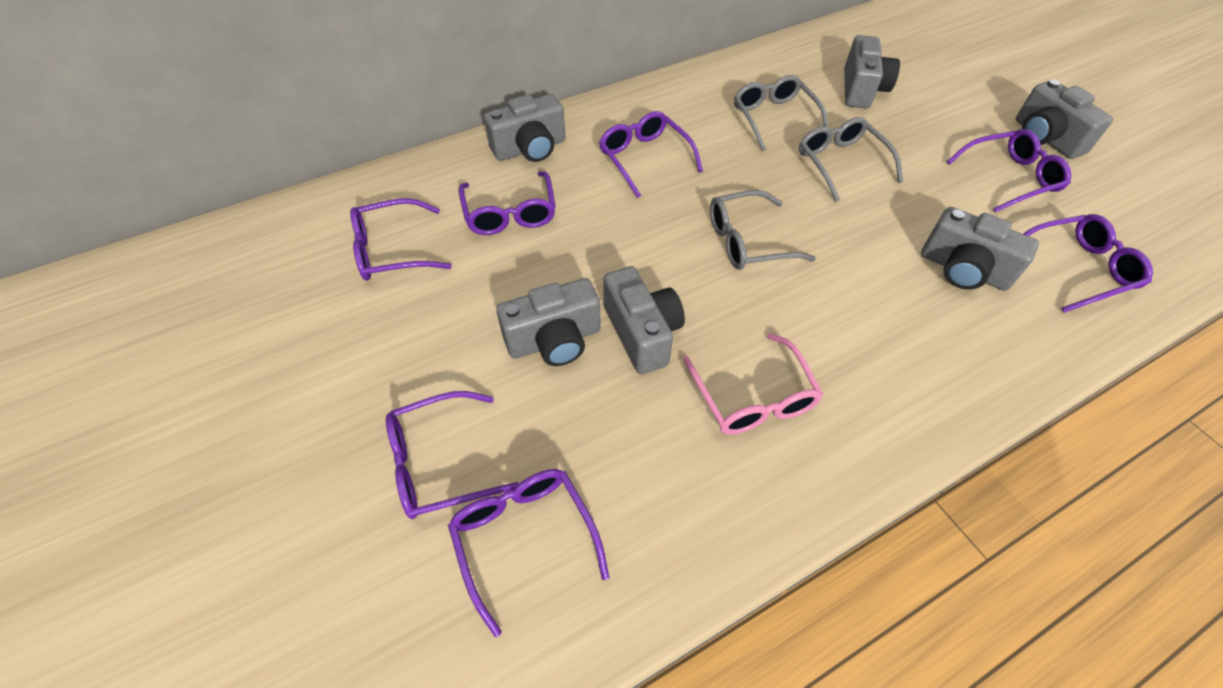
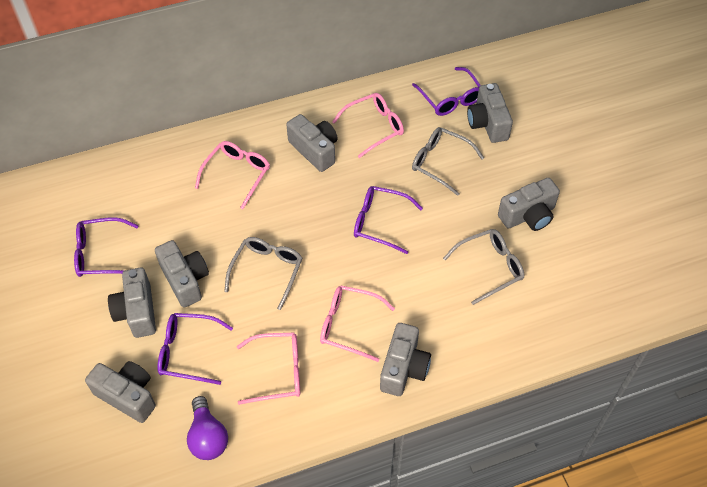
grey camera: 6 -> 7
pink glasses: 1 -> 4
purple glasses: 7 -> 4
purple light bulb: 0 -> 1

